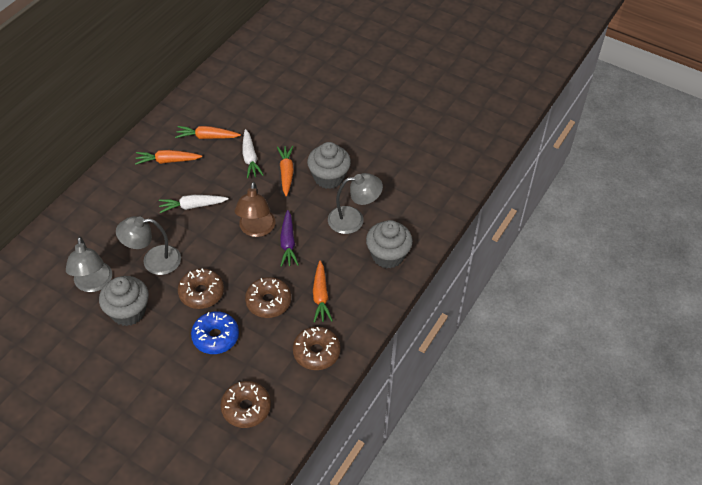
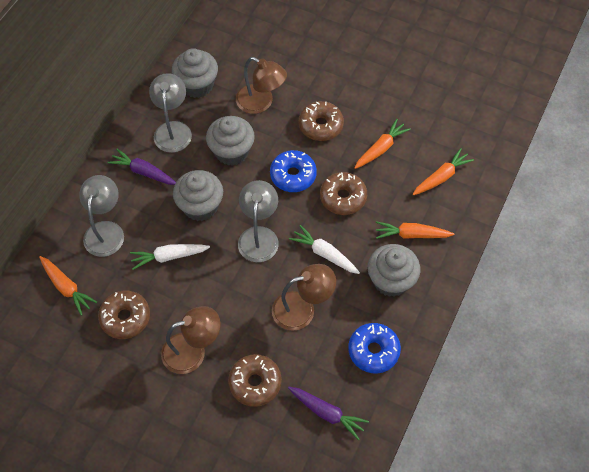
blue donut: 1 -> 2
brown lamp: 1 -> 3
grey cupcake: 3 -> 4
purple carrot: 1 -> 2

